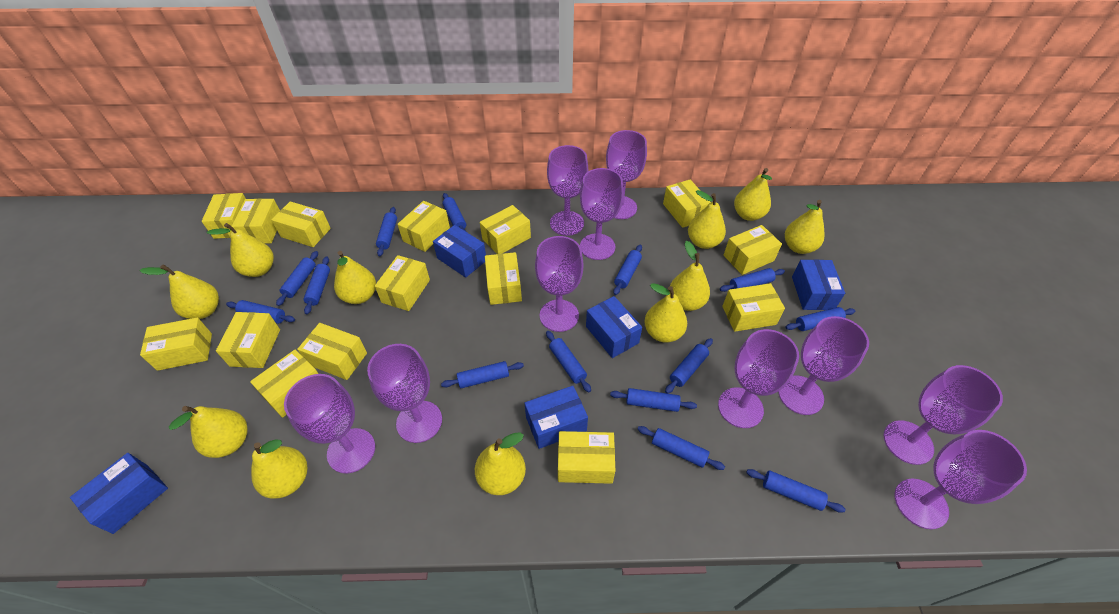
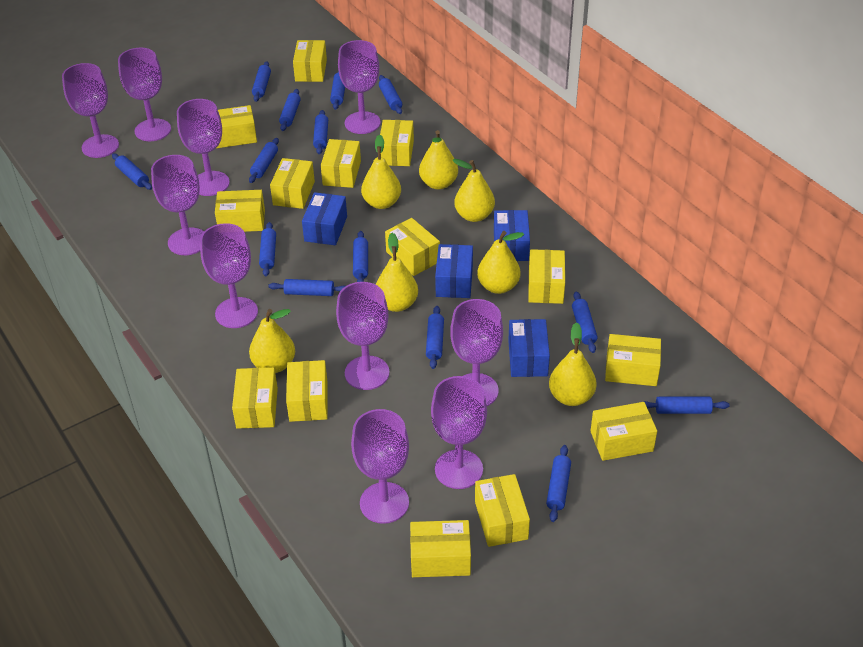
blue box: 5 -> 4
yellow box: 15 -> 14
yellow pear: 11 -> 7

